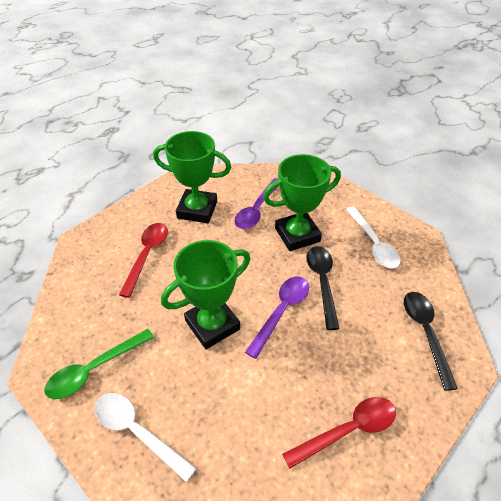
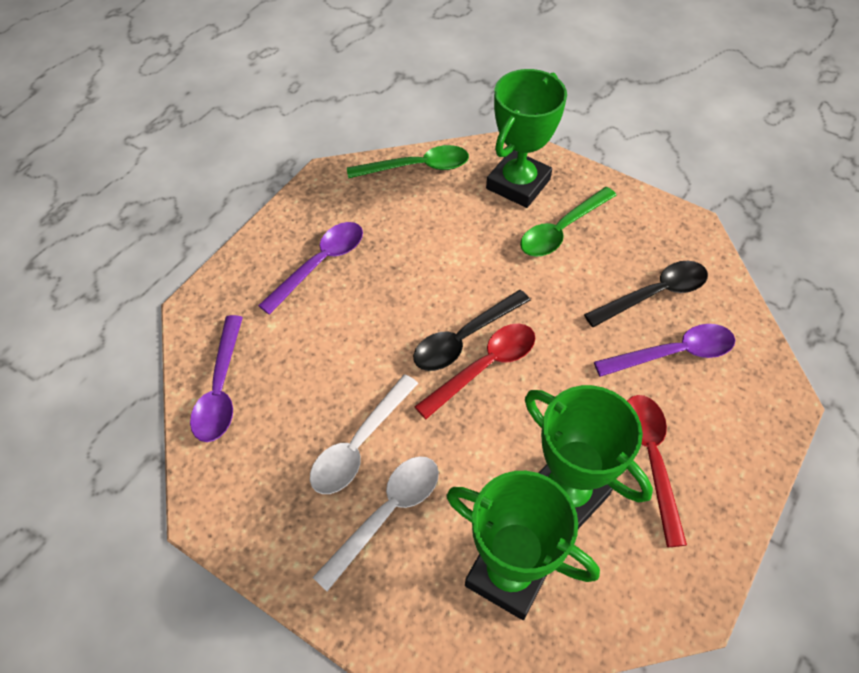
green spoon: 1 -> 2
purple spoon: 2 -> 3

